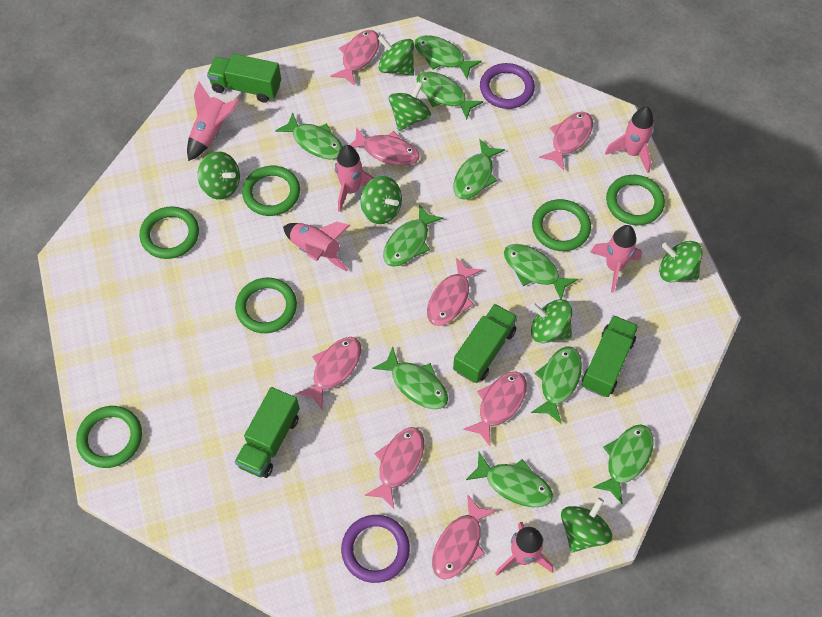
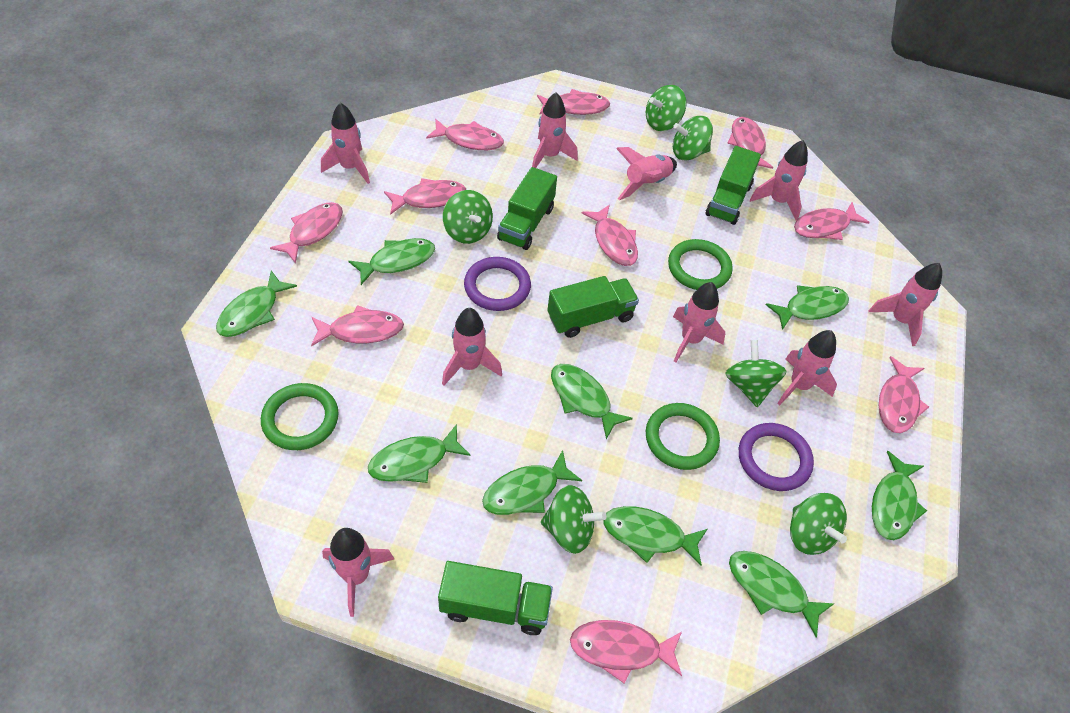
green fish: 10 -> 9
green ring: 6 -> 3
green spinning top: 7 -> 6
pink fish: 8 -> 10
pink rocket: 6 -> 9

